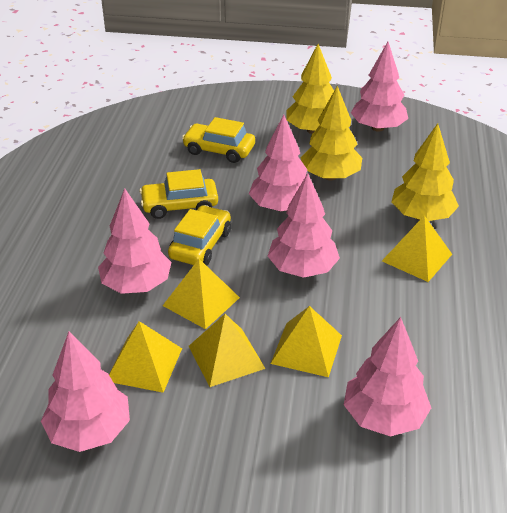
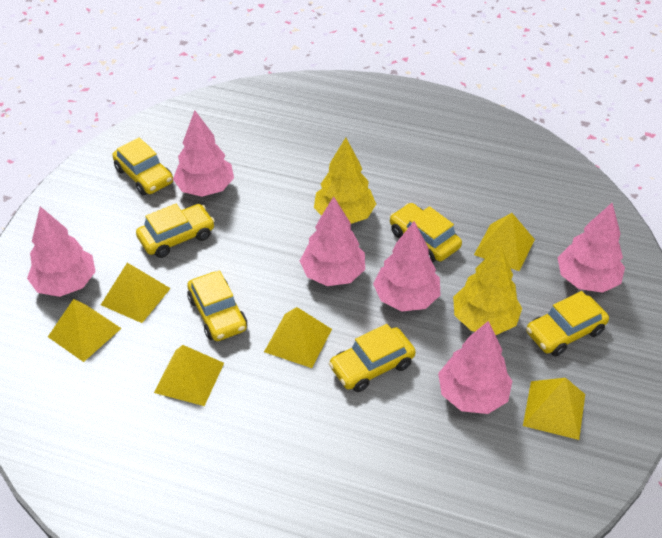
yellow car: 3 -> 6
yellow pyramid: 5 -> 6
yellow tree: 3 -> 2

